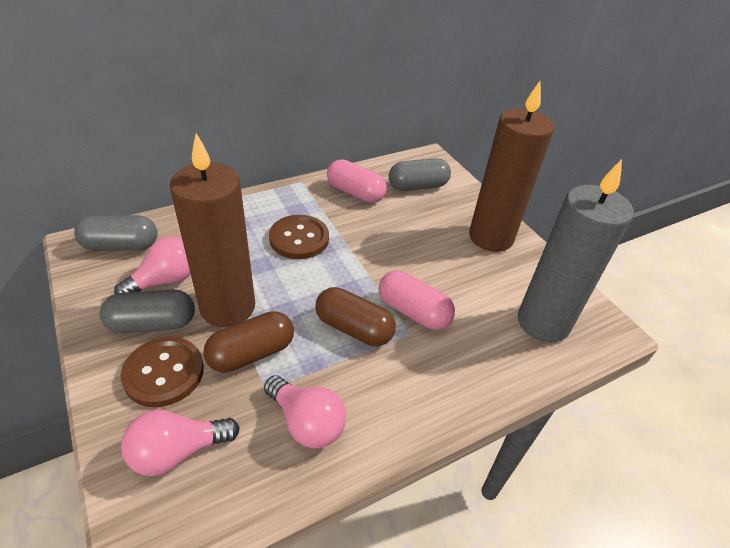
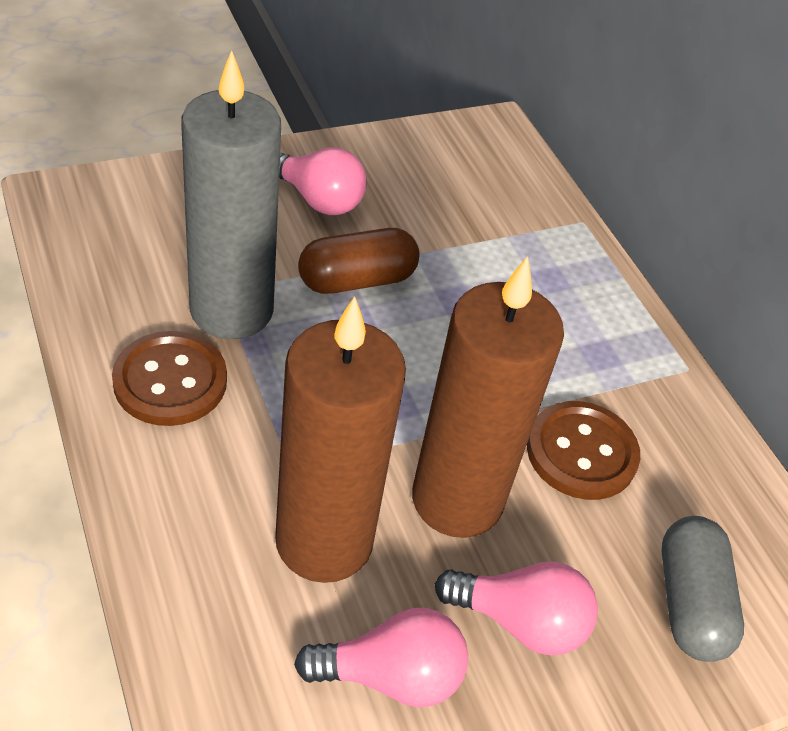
brown capsule: 2 -> 1
grey capsule: 3 -> 1
pink capsule: 2 -> 0

